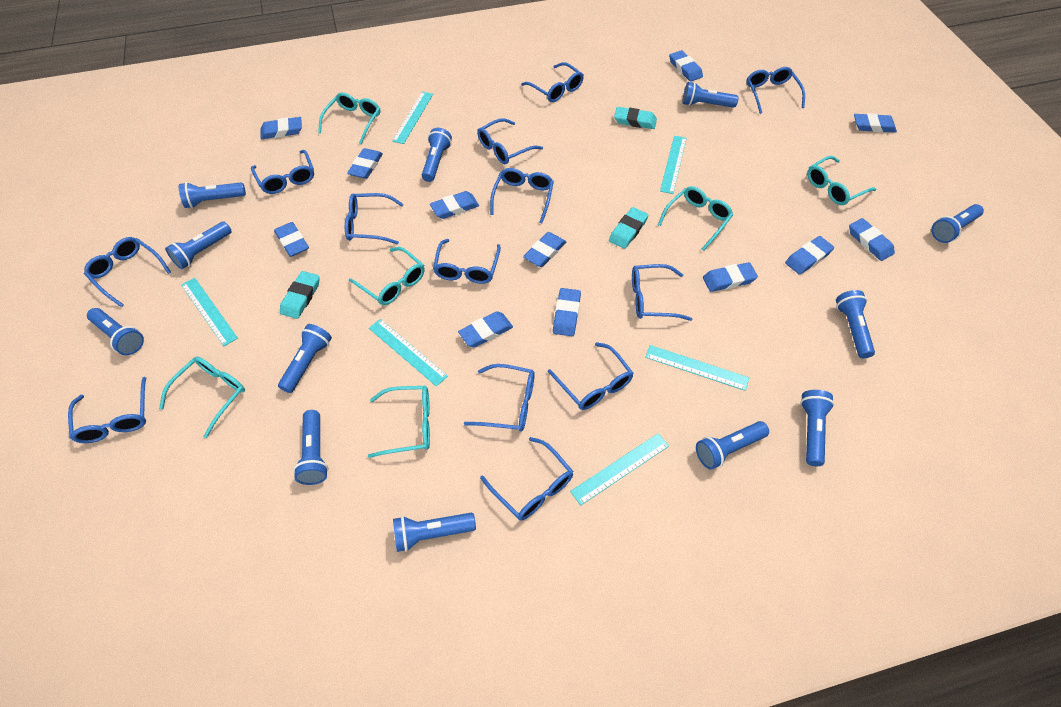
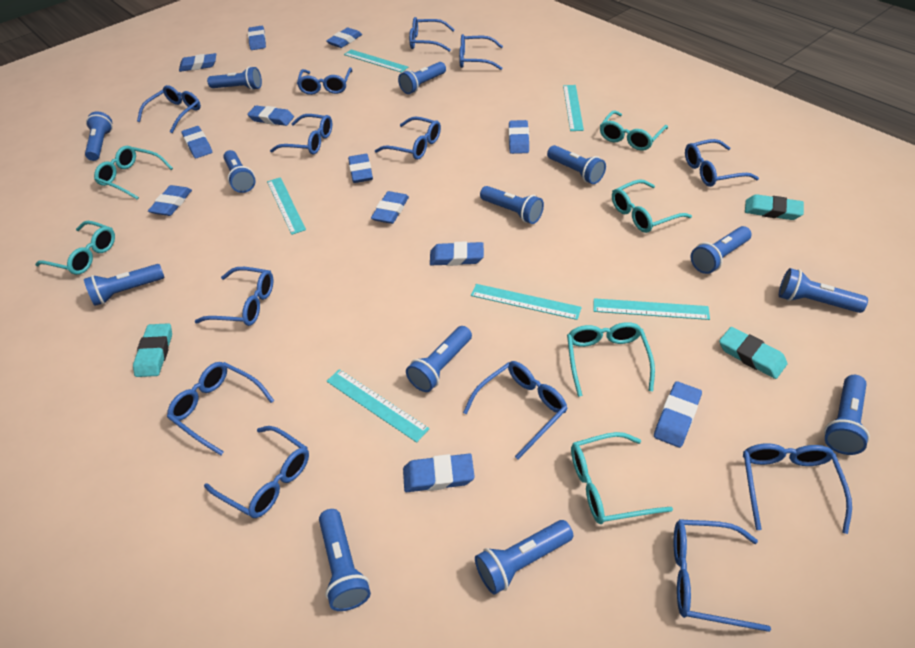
blue flashlight: 12 -> 13

